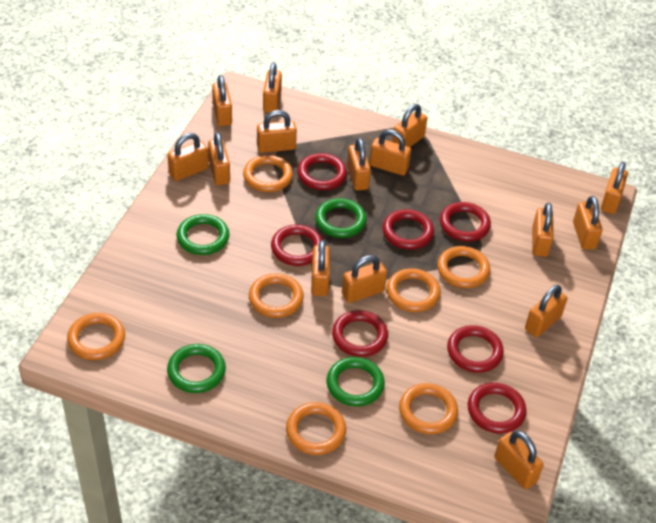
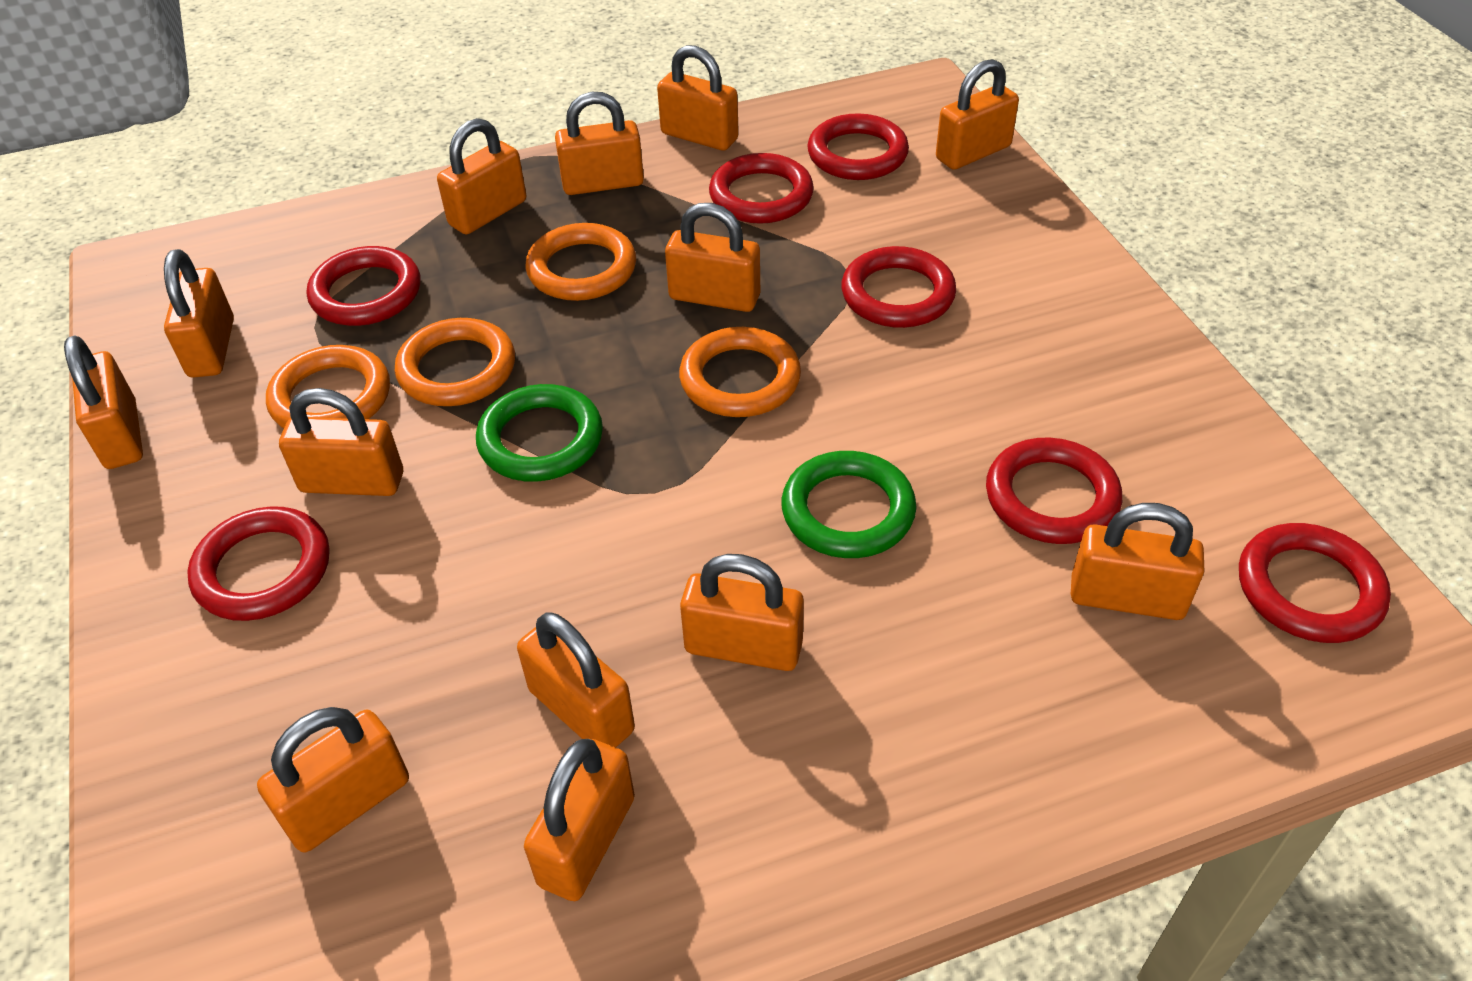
green ring: 4 -> 2
orange padlock: 15 -> 13
orange ring: 7 -> 4

